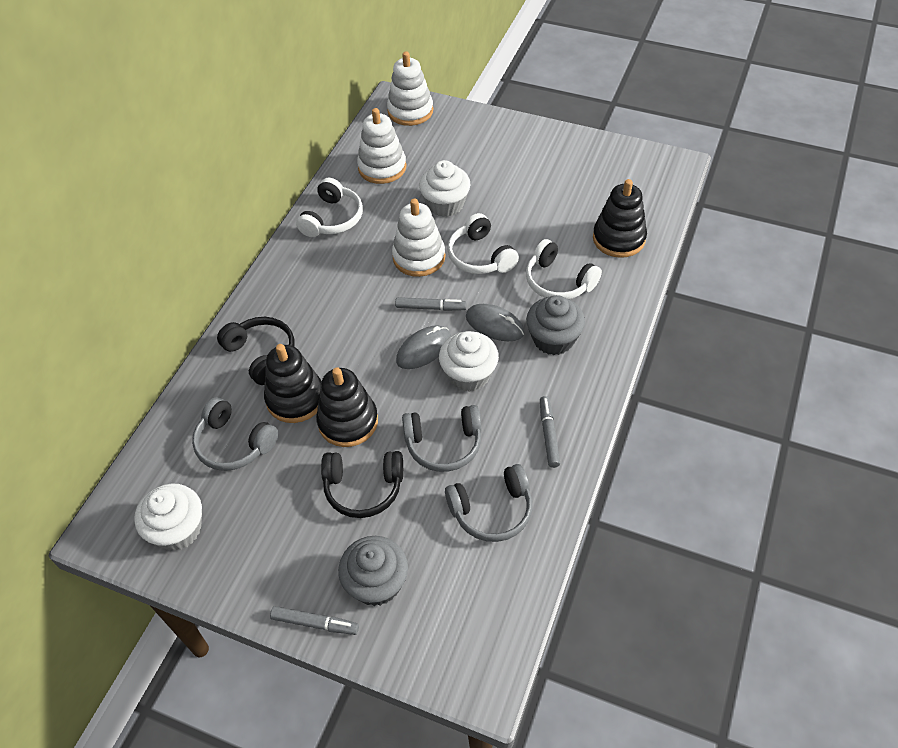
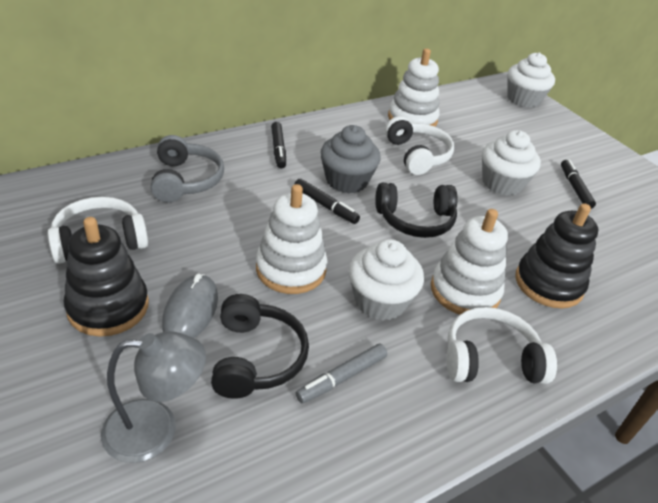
black marker: 0 -> 3
black stacking toy: 3 -> 2
grey cupcake: 2 -> 1
grey headphones: 3 -> 1
grey lamp: 0 -> 1
grey marker: 3 -> 1
grey mouse: 2 -> 1

